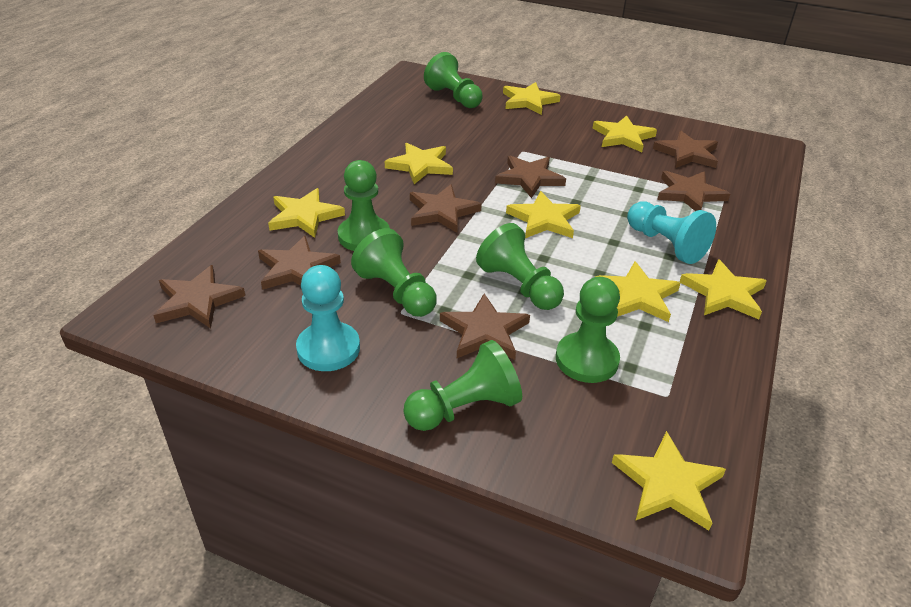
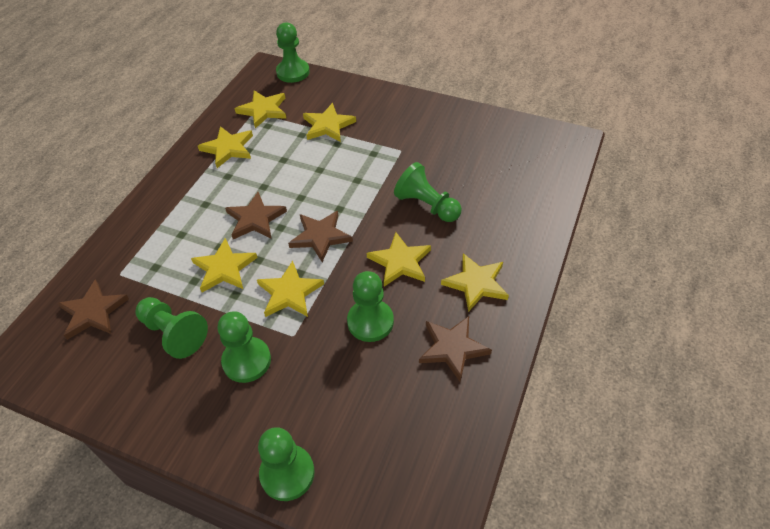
brown star: 7 -> 4
turquoise pawn: 2 -> 0
yellow star: 8 -> 7

